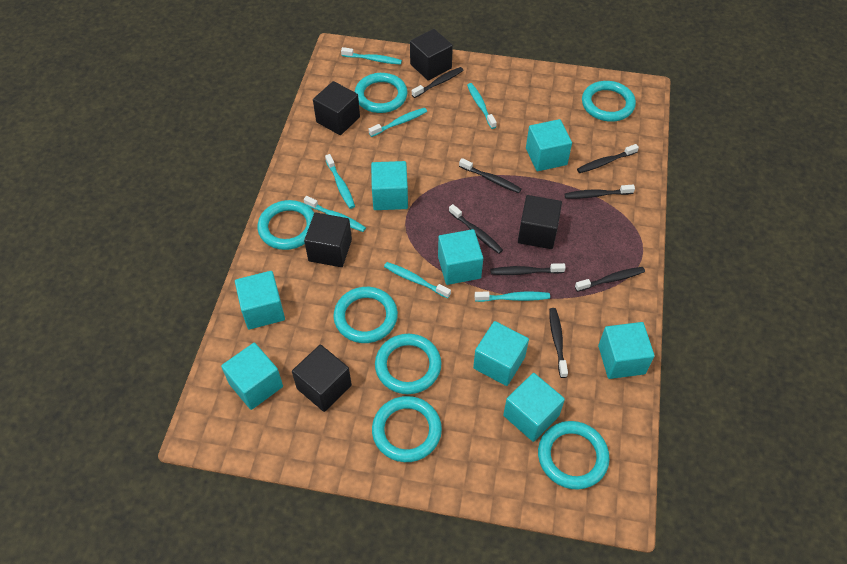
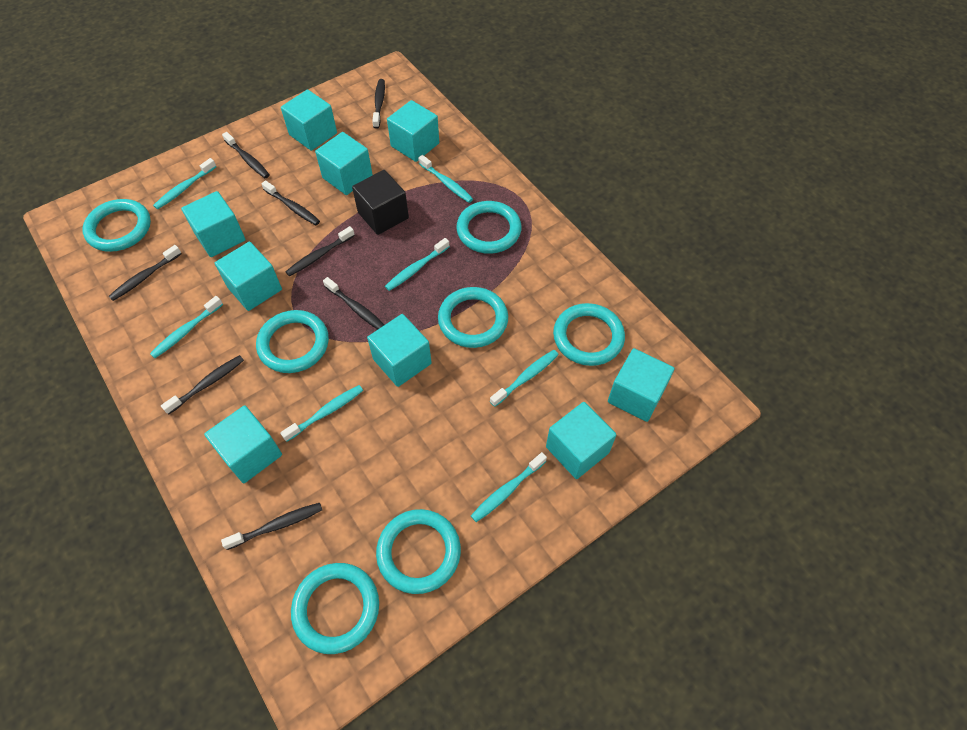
black cube: 5 -> 1
turquoise cube: 8 -> 9

